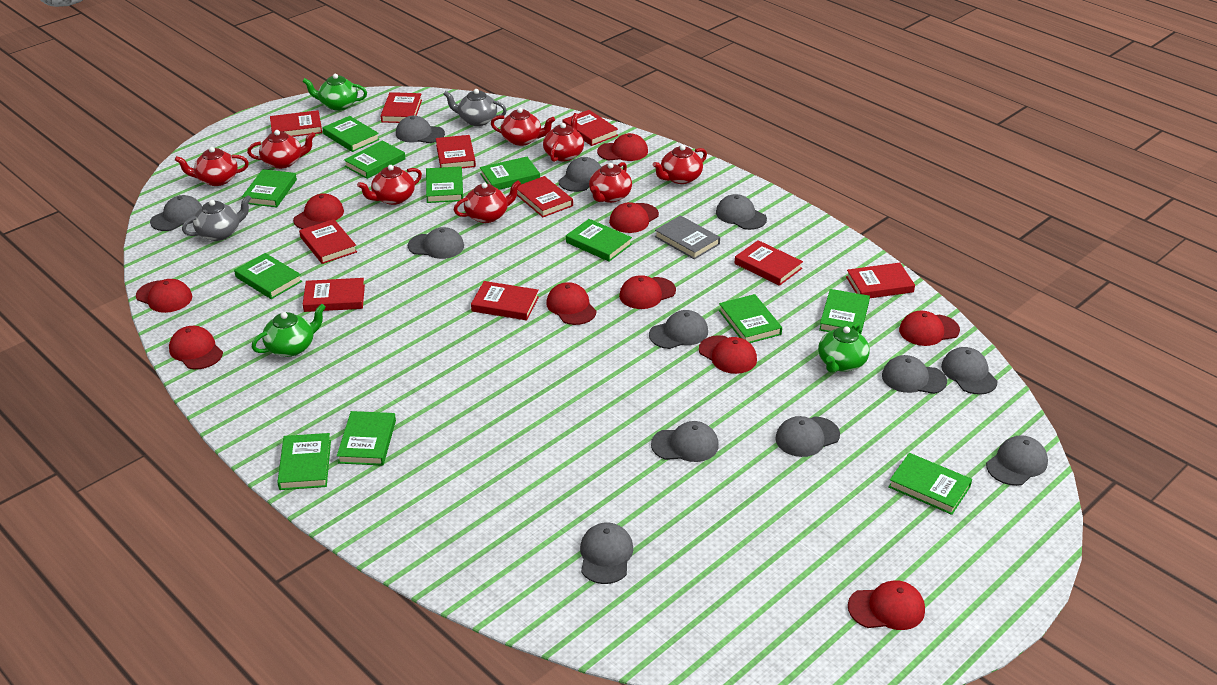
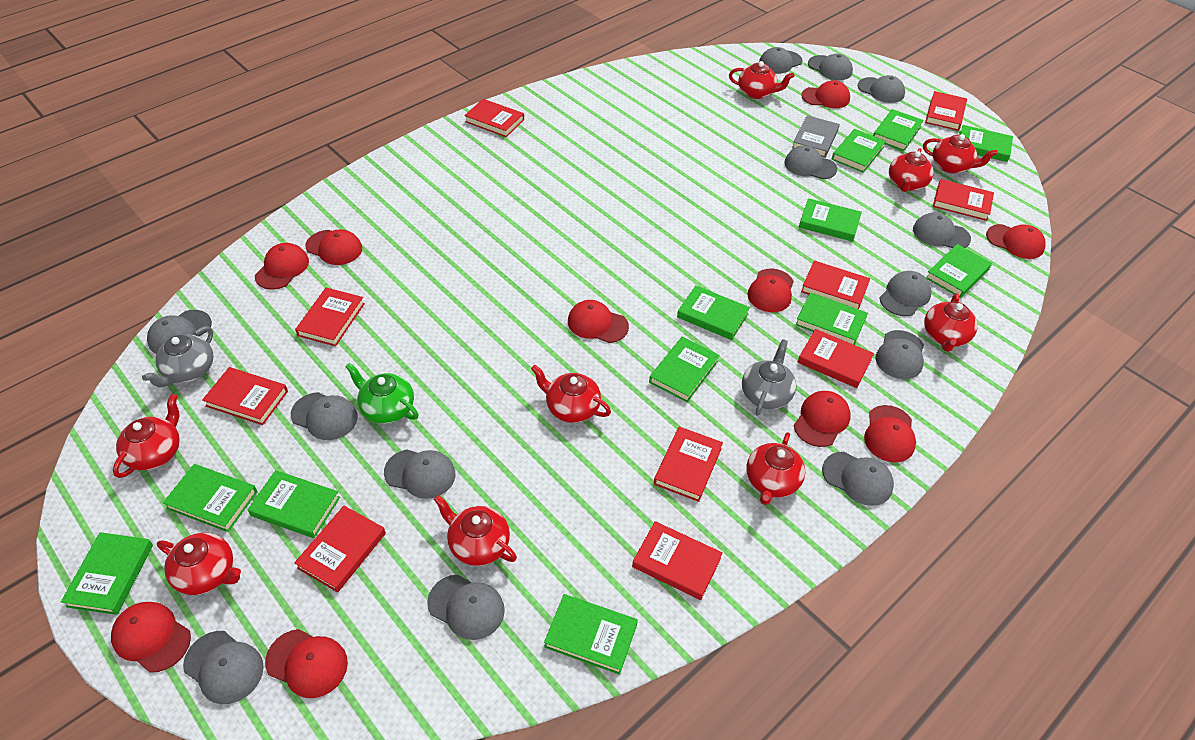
green teapot: 3 -> 1
grey cap: 12 -> 13
red teapot: 8 -> 9

